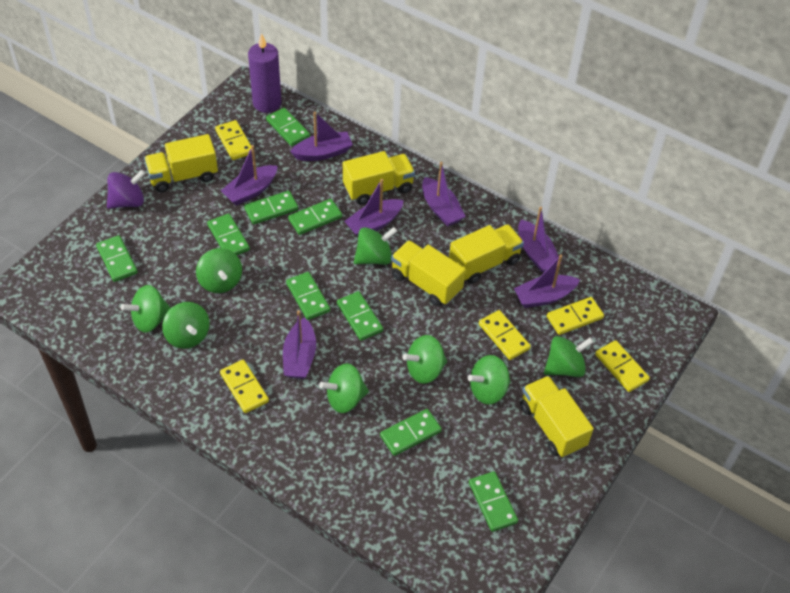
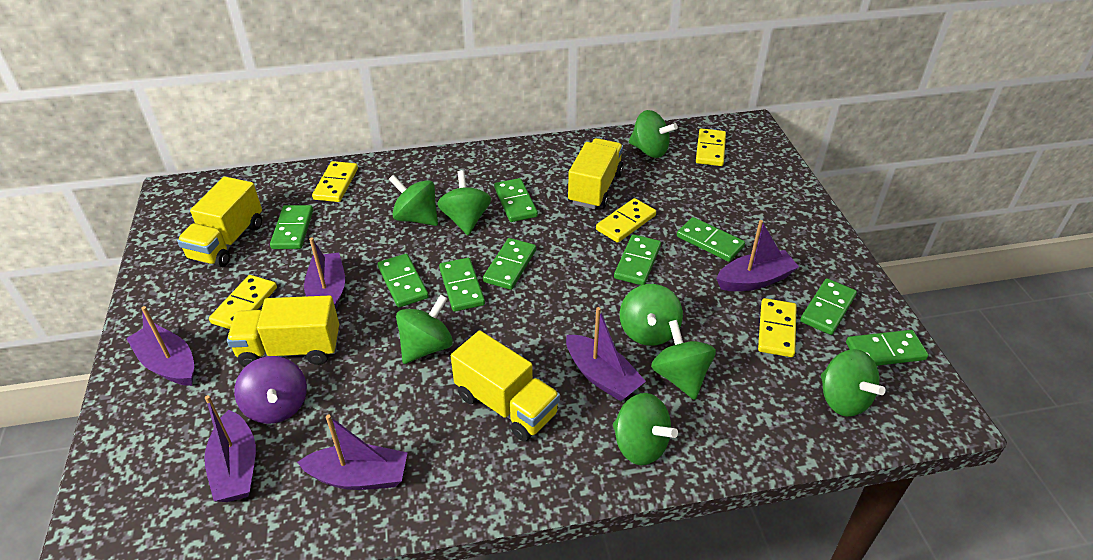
purple boat: 7 -> 6
purple candle: 1 -> 0
yellow truck: 5 -> 4

